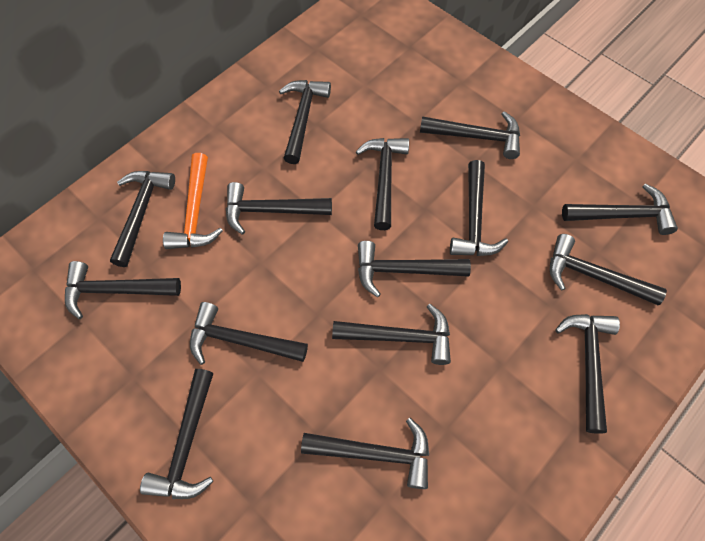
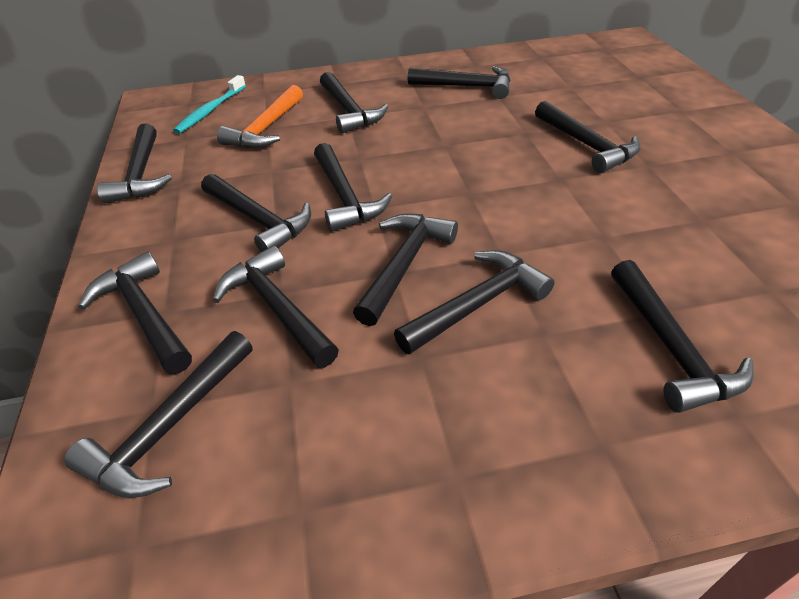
black hammer: 15 -> 12
turquoise toothbrush: 0 -> 1

